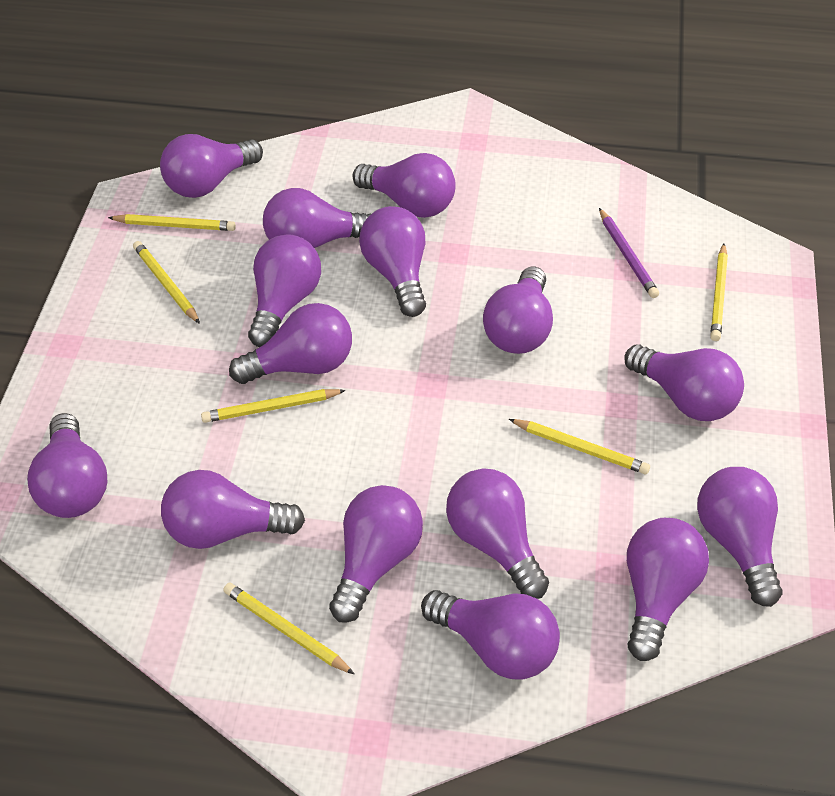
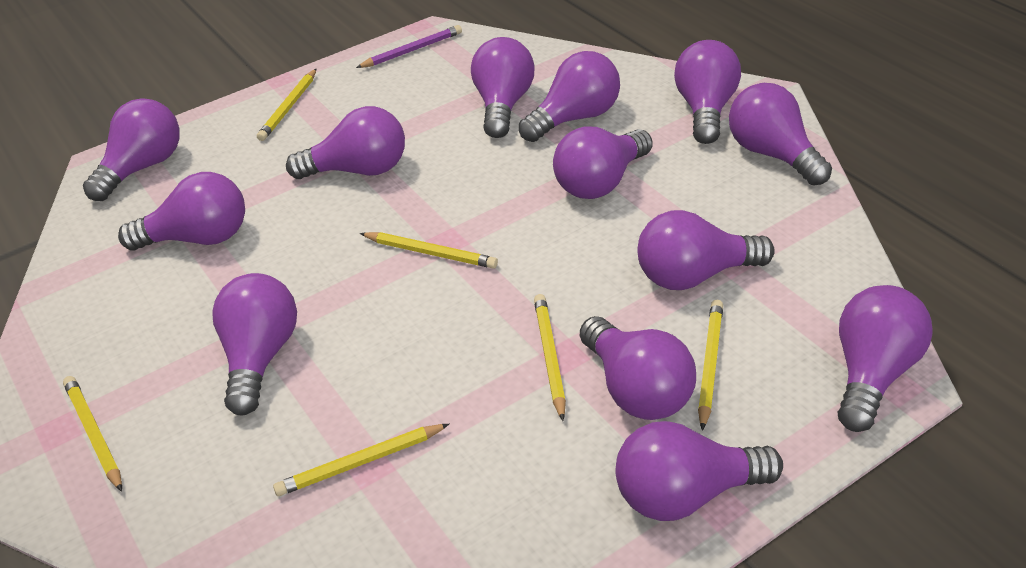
purple light bulb: 15 -> 13

